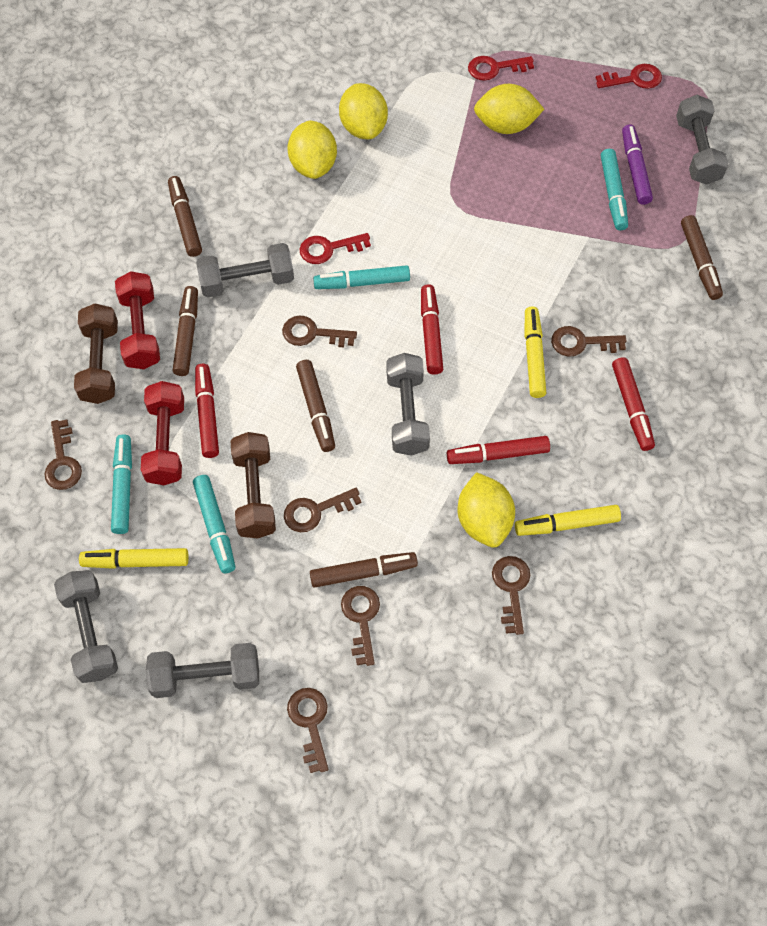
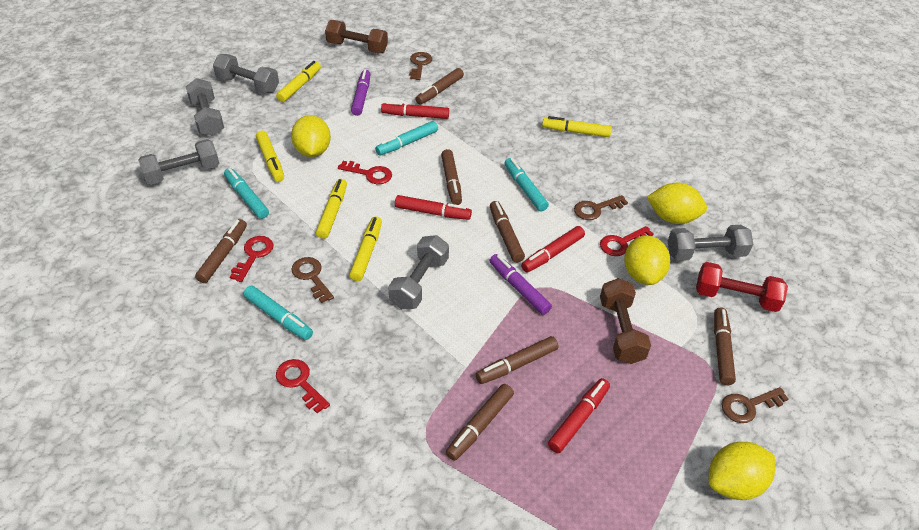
brown key: 7 -> 4
brown marker: 5 -> 7
purple marker: 1 -> 2
red dumbbell: 2 -> 1
red key: 3 -> 4
yellow marker: 3 -> 5

